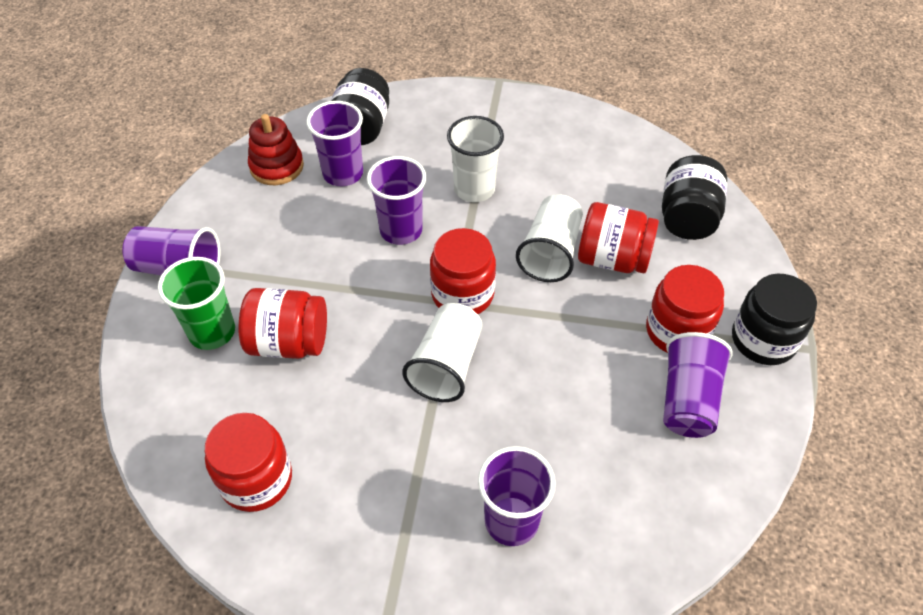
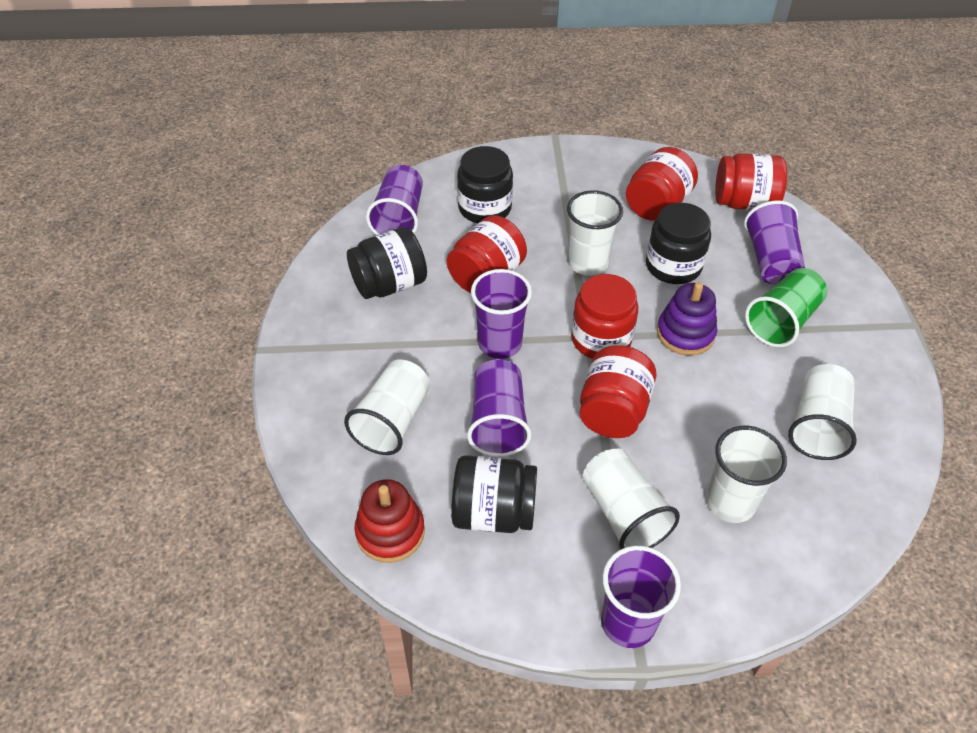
black jar: 3 -> 4
purple stacking toy: 0 -> 1
white cup: 3 -> 5

